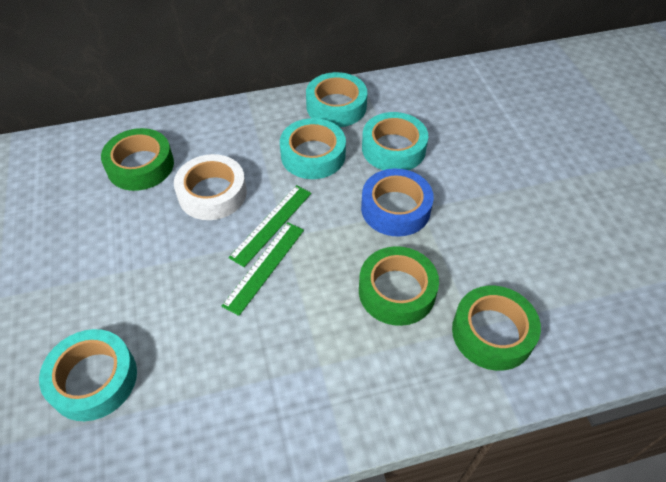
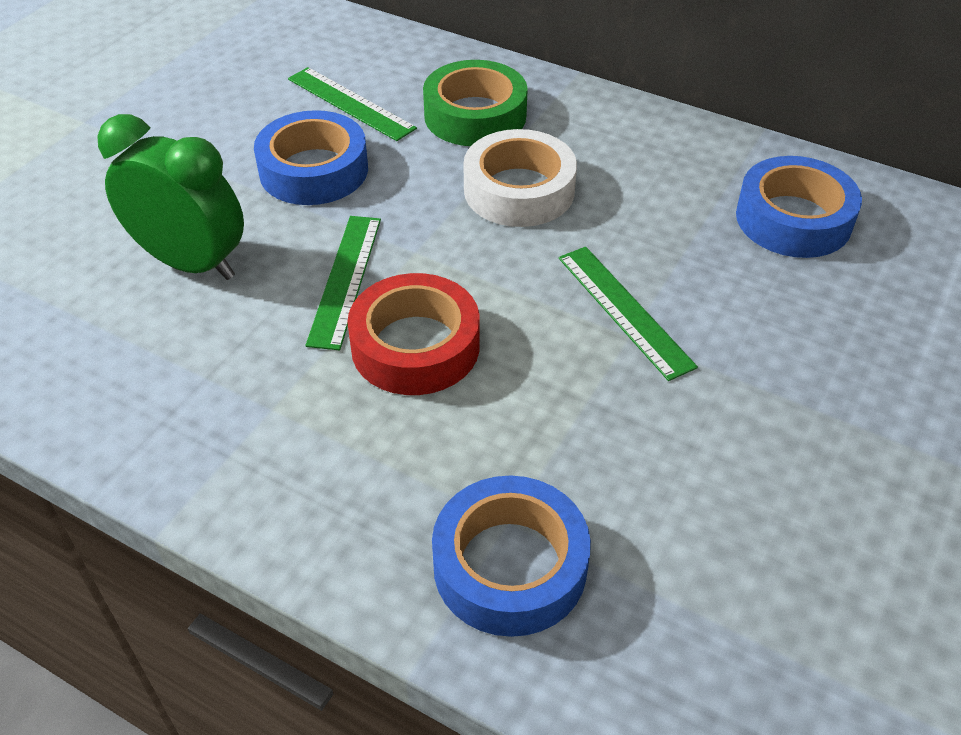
blue tape: 1 -> 3
green clock: 0 -> 1
green ruler: 2 -> 3
green tape: 3 -> 1
red tape: 0 -> 1
turquoise tape: 4 -> 0

